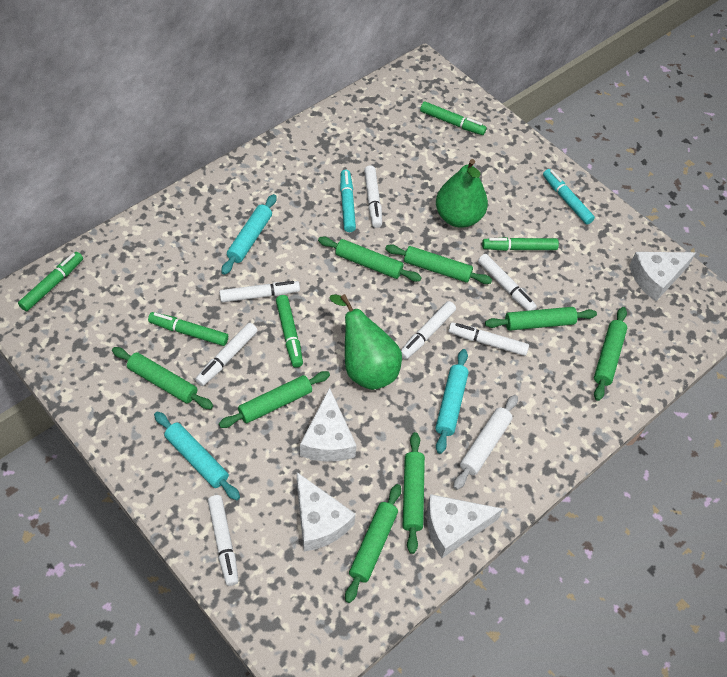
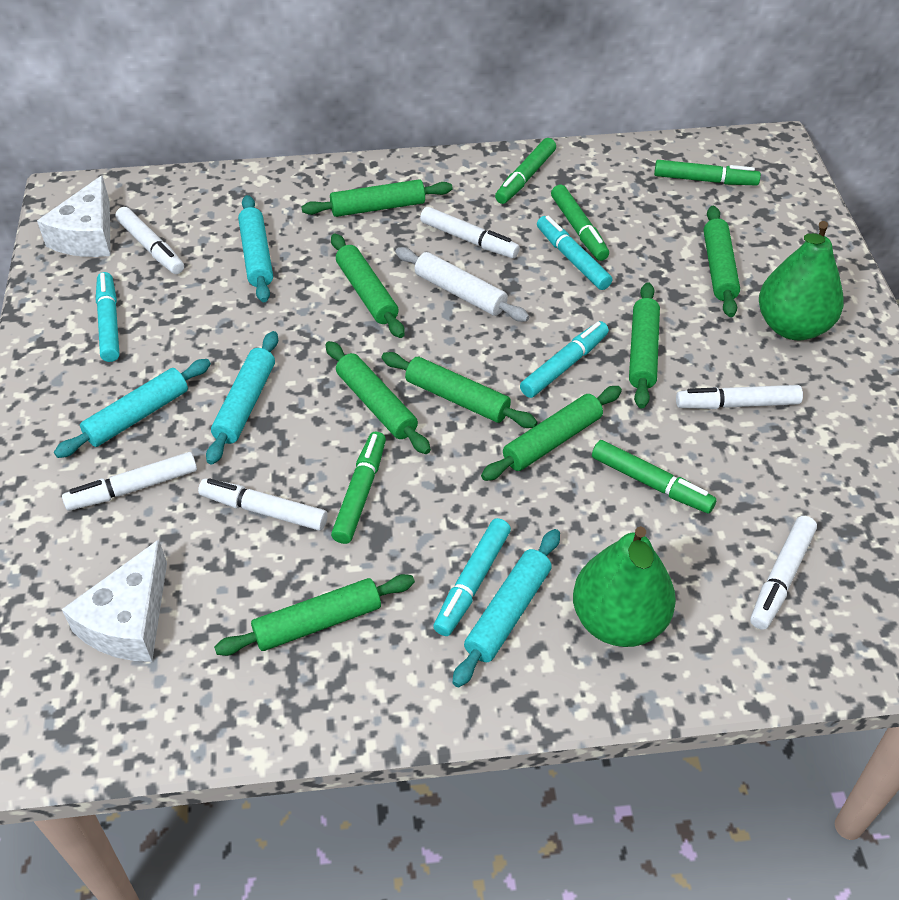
turquoise marker: 2 -> 4
turquoise rolling pin: 3 -> 4
white cheese: 4 -> 2
white marker: 7 -> 6

